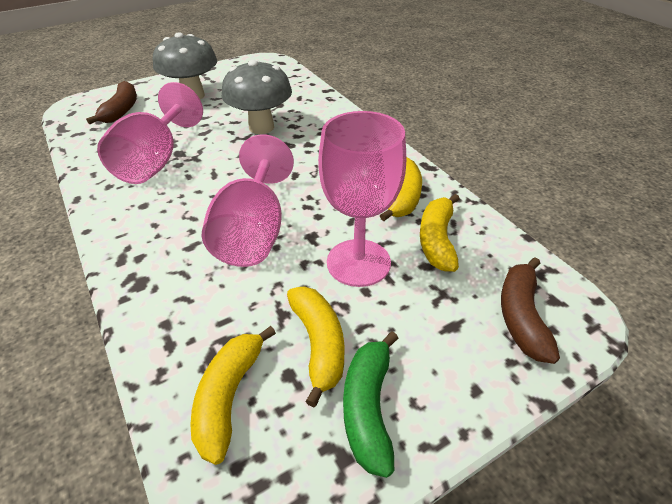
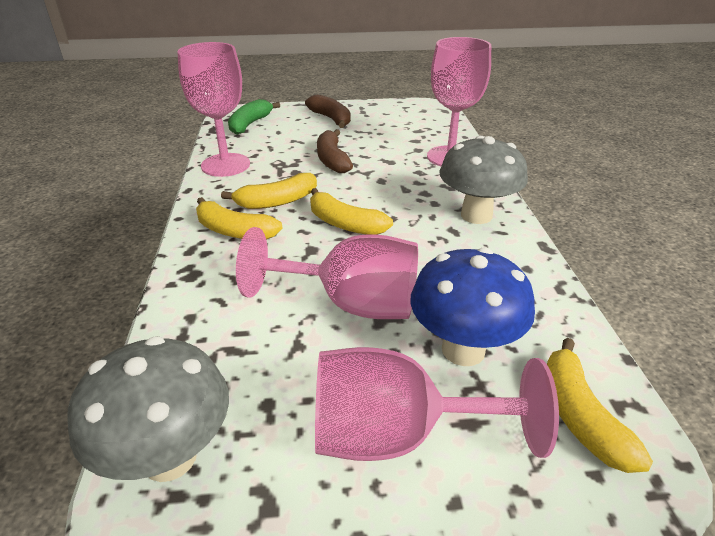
blue mushroom: 0 -> 1
pink goblet: 3 -> 4

